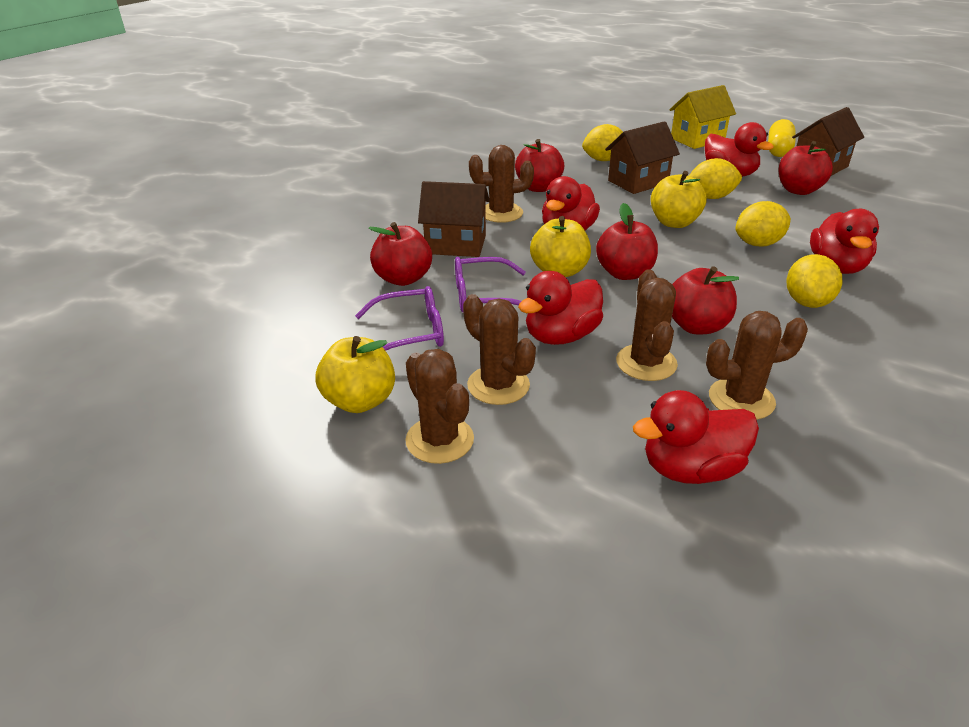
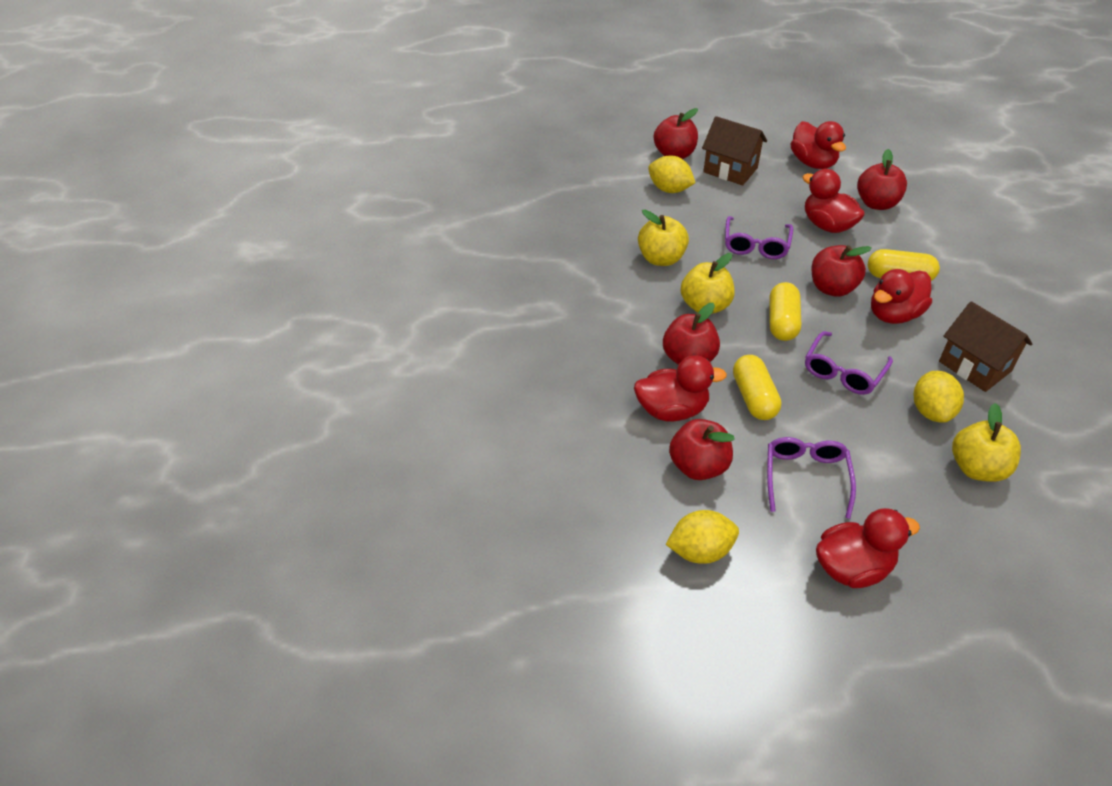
brown cactus: 5 -> 0
brown house: 3 -> 2
purple glasses: 2 -> 3
yellow capsule: 1 -> 3
yellow house: 1 -> 0
yellow lemon: 4 -> 3

